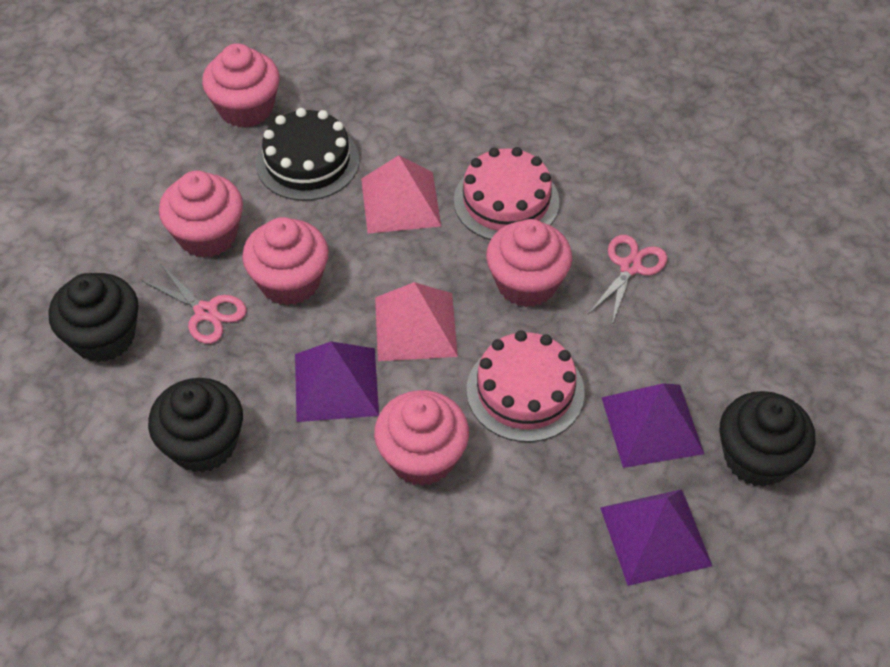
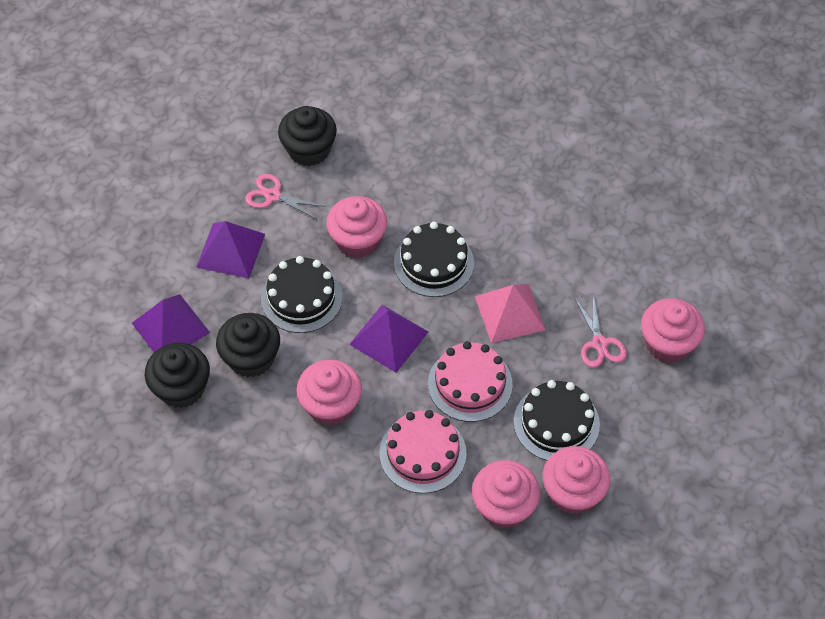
black cake: 1 -> 3
pink pyramid: 2 -> 1

